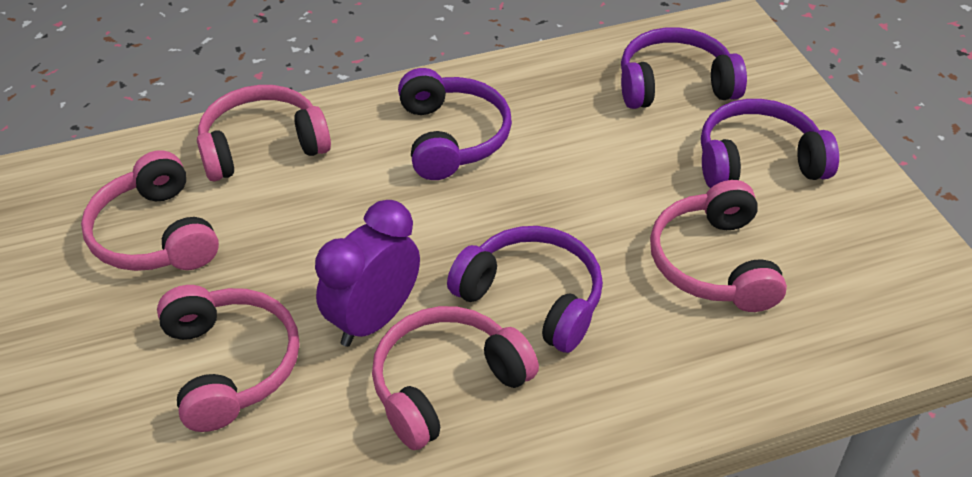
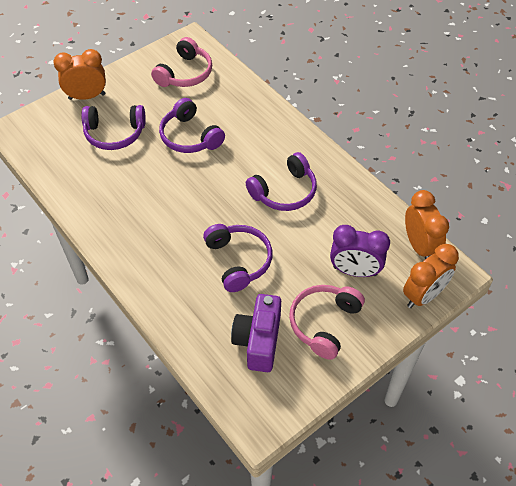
orange clock: 0 -> 3
pink headphones: 5 -> 2
purple camera: 0 -> 1

